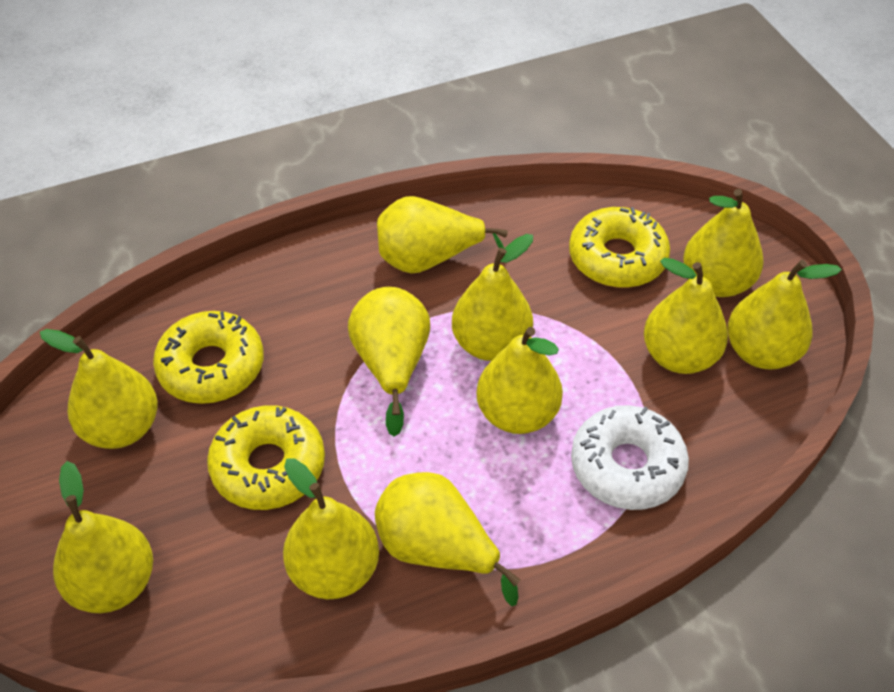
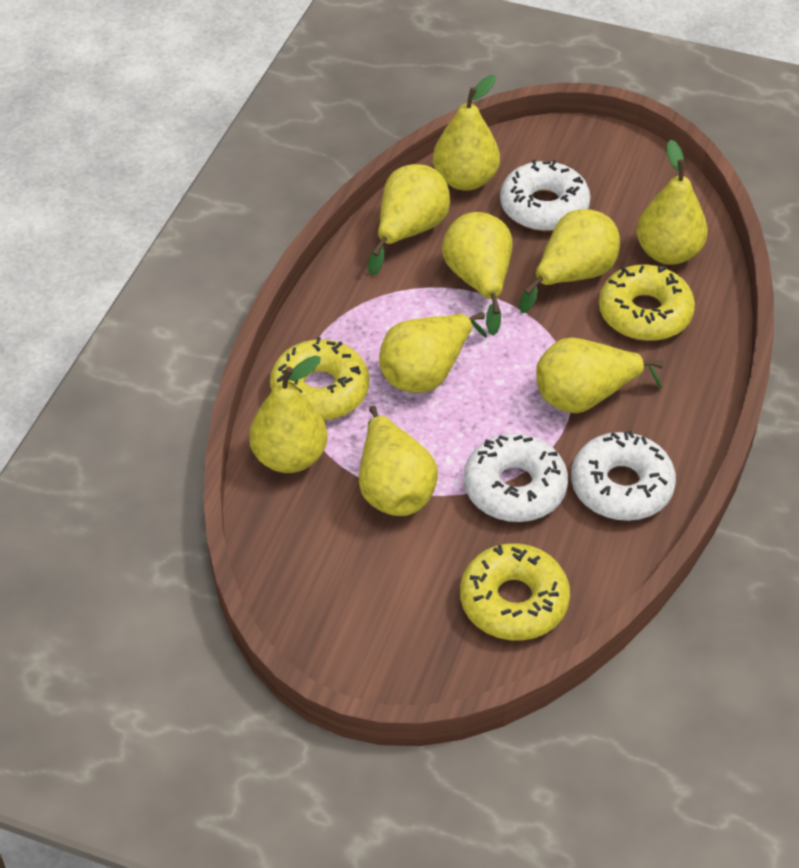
white donut: 1 -> 3
yellow pear: 11 -> 9

